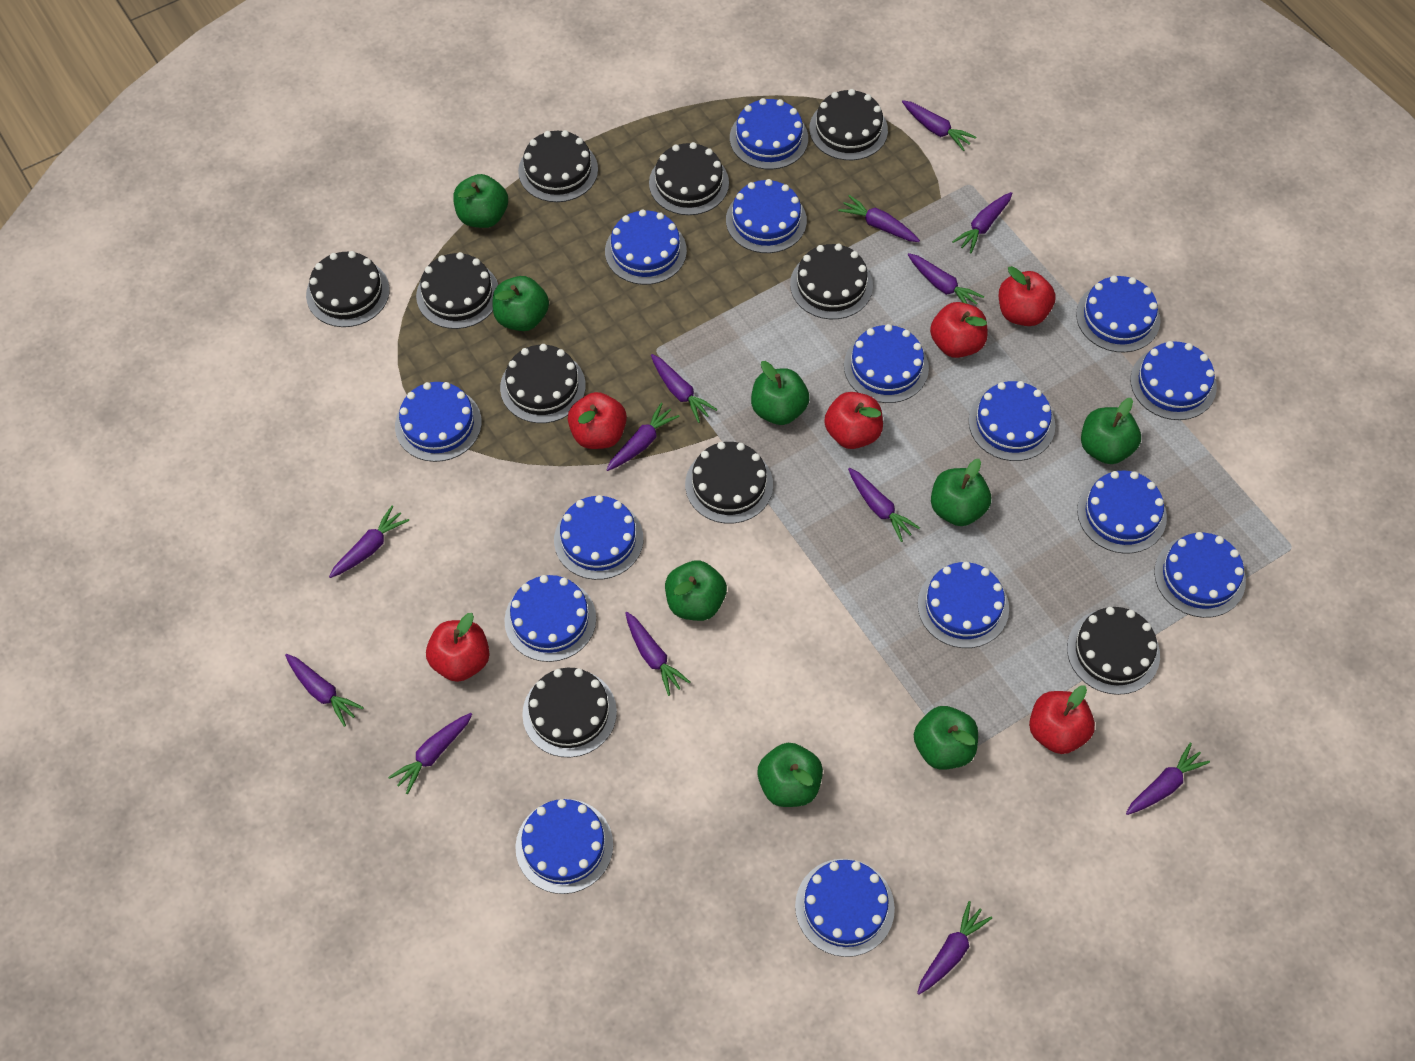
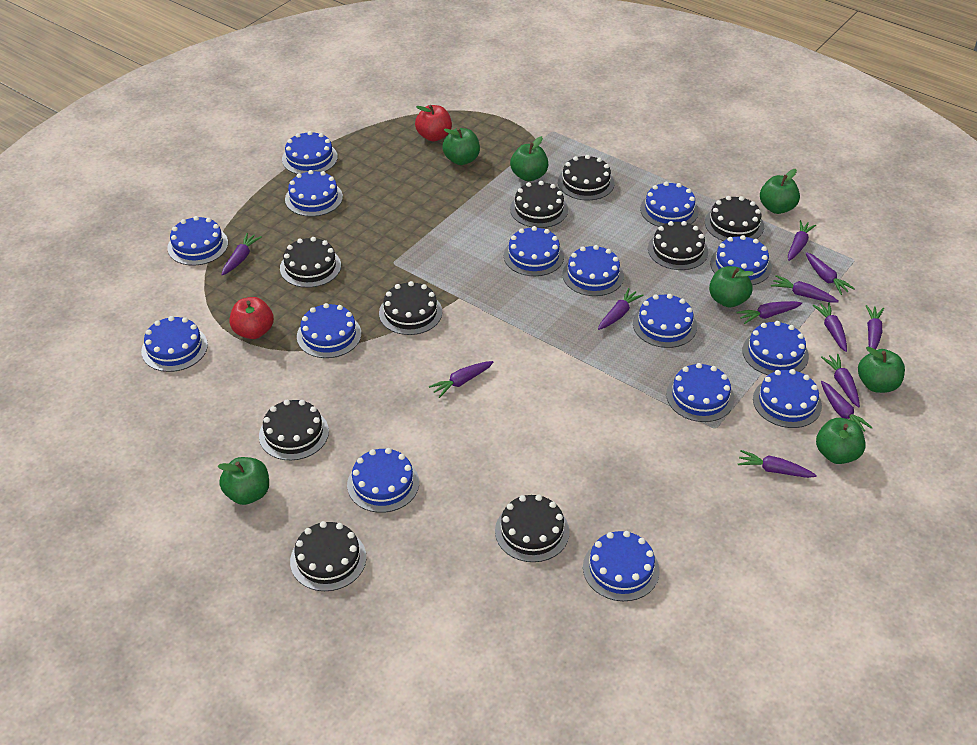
black cake: 10 -> 9
green apple: 8 -> 7
purple carrot: 13 -> 12
red apple: 6 -> 2

